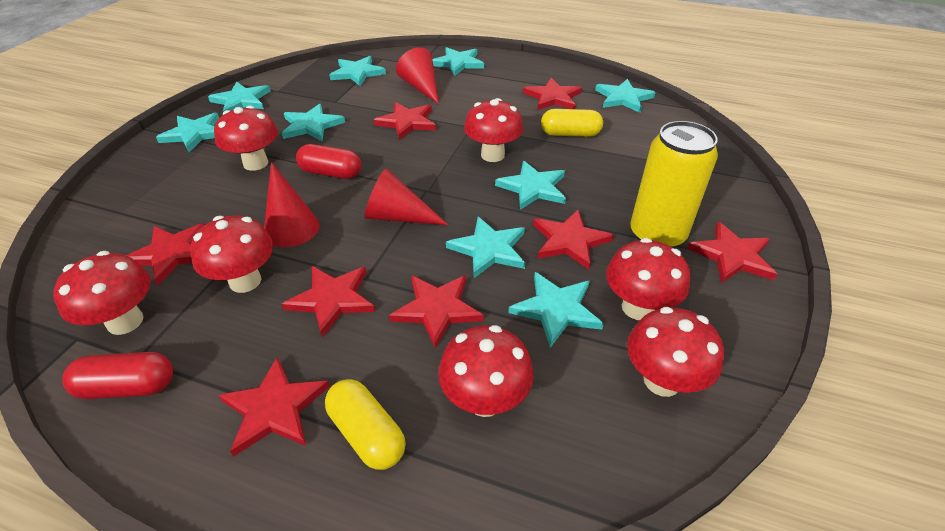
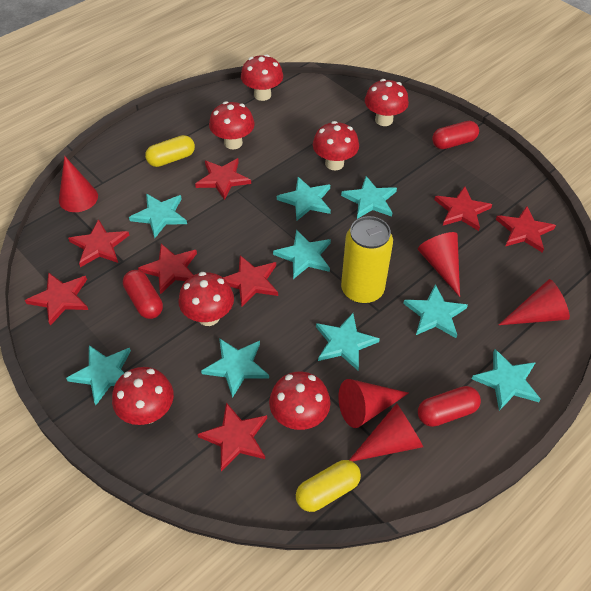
red capsule: 2 -> 3
red cone: 3 -> 5

